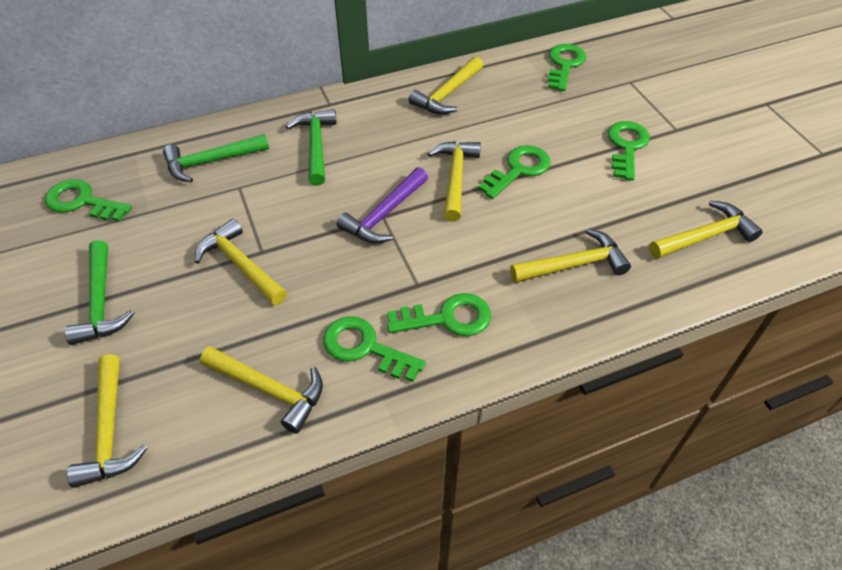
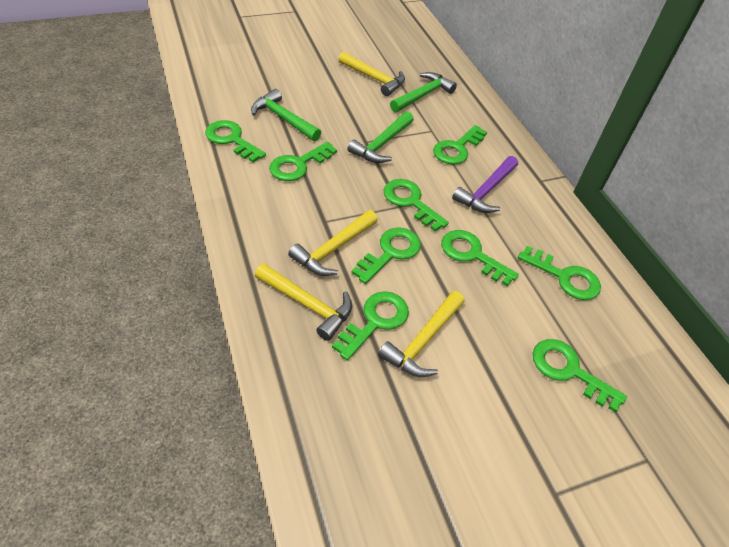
green key: 6 -> 9
yellow hammer: 7 -> 4

